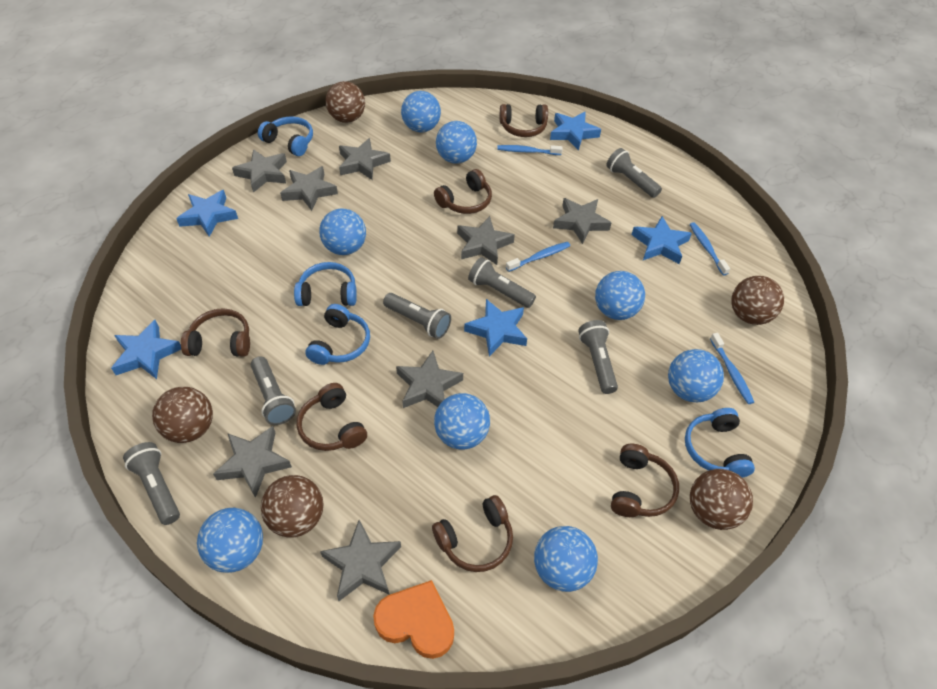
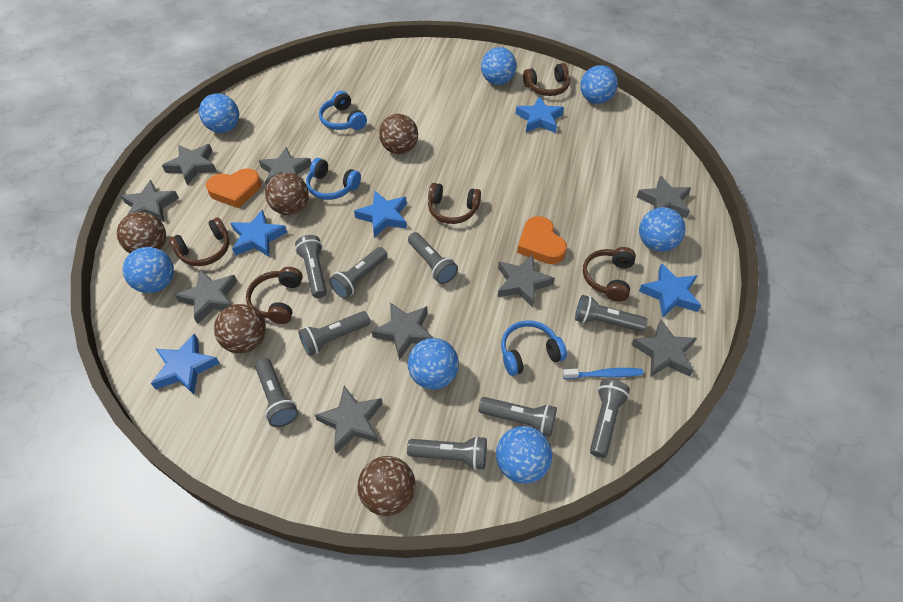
blue ball: 8 -> 7
blue headphones: 4 -> 3
blue toothbrush: 4 -> 1
brown headphones: 6 -> 5
grey flashlight: 6 -> 9
grey star: 8 -> 9
orange heart: 1 -> 2

